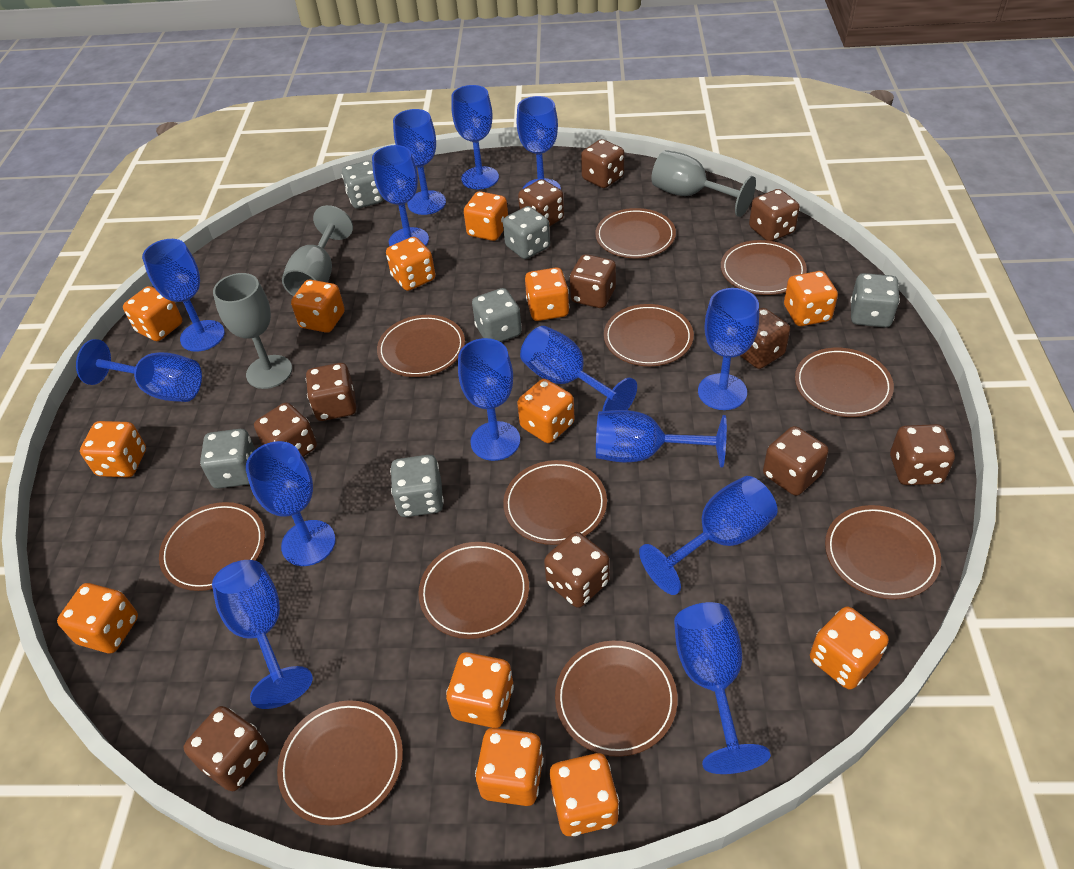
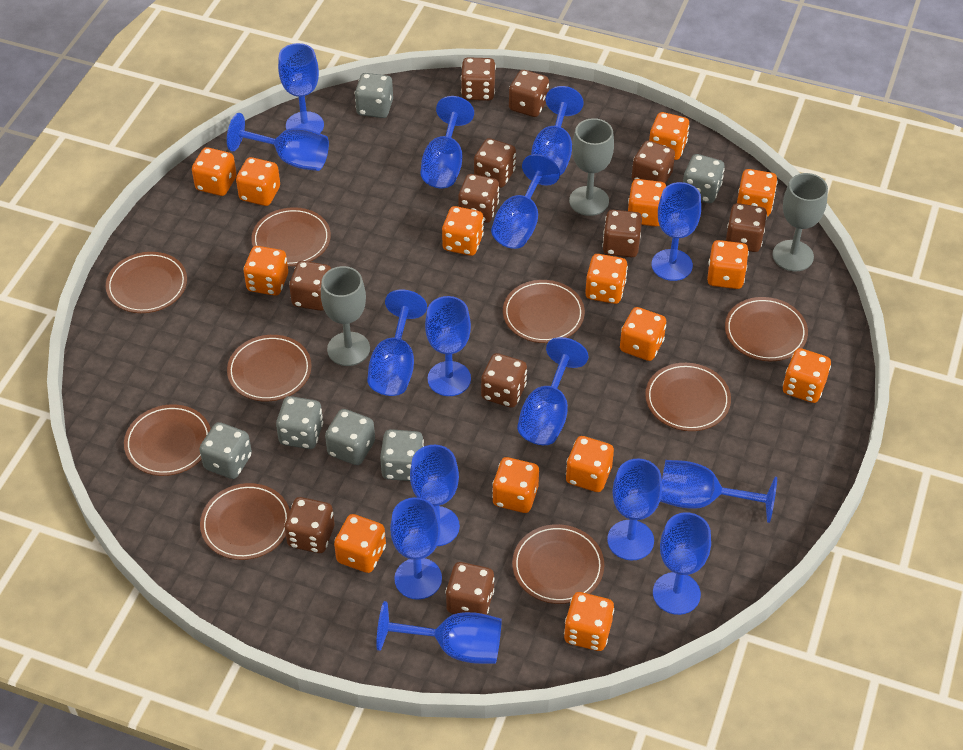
blue goblet: 14 -> 15
brown plate: 11 -> 9
orange dice: 13 -> 15

